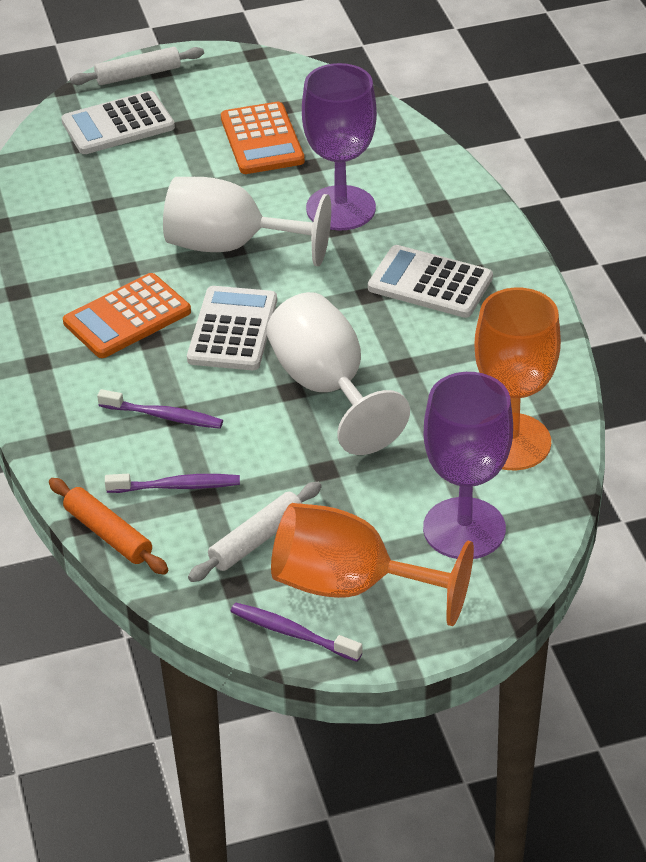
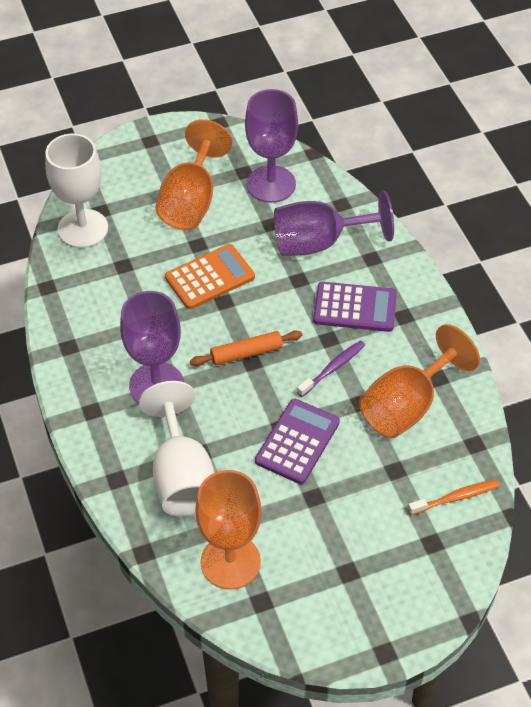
orange calculator: 2 -> 1
orange goblet: 2 -> 3
orange toothbrush: 0 -> 1
purple calculator: 0 -> 2
purple goblet: 2 -> 3
purple toothbrush: 3 -> 1
white calculator: 3 -> 0
white rolling pin: 2 -> 0

